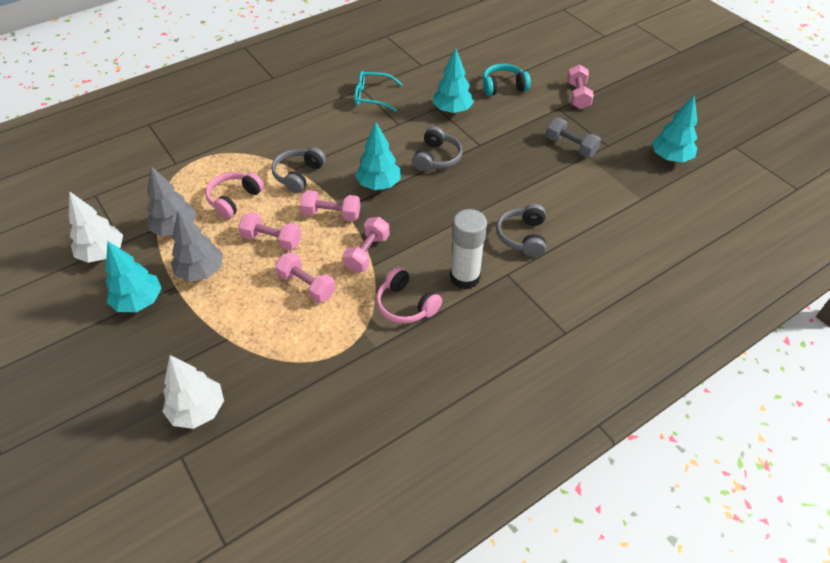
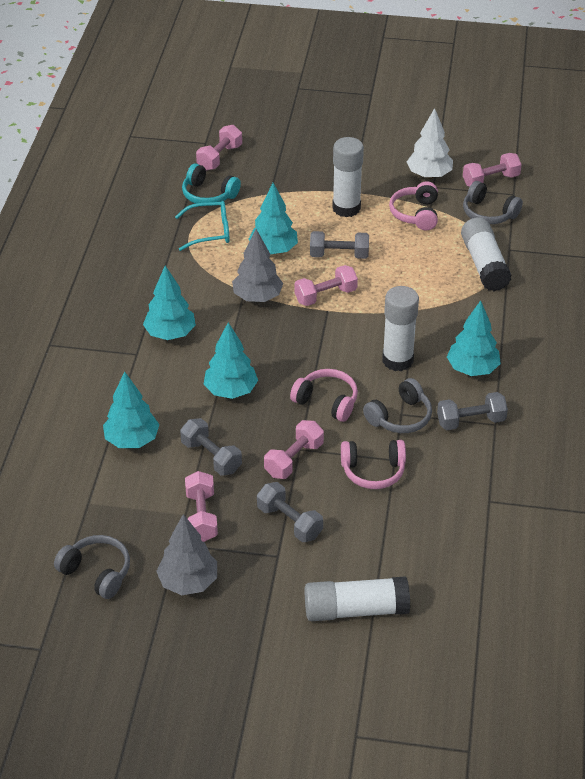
grey dumbbell: 1 -> 4
pink headphones: 2 -> 3
turquoise tree: 4 -> 5
white glue stick: 1 -> 4
white tree: 2 -> 1

